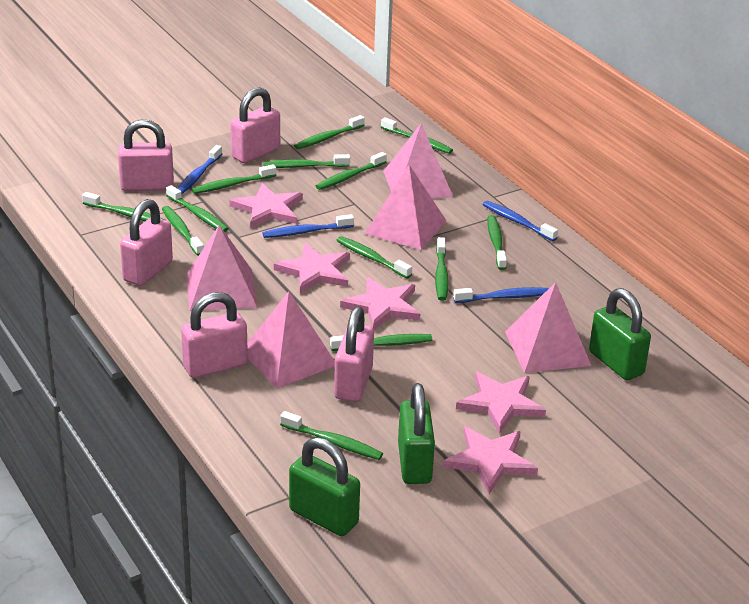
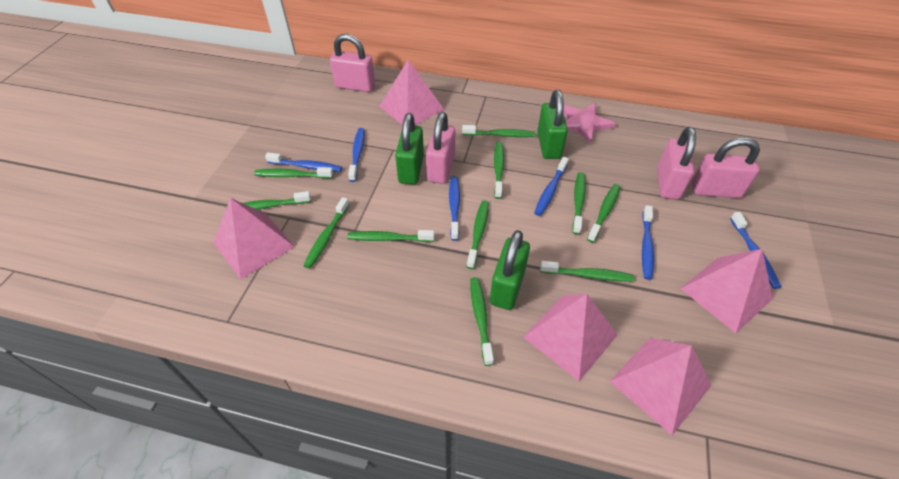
blue toothbrush: 4 -> 6
green toothbrush: 13 -> 11
pink padlock: 5 -> 4
pink star: 5 -> 1

